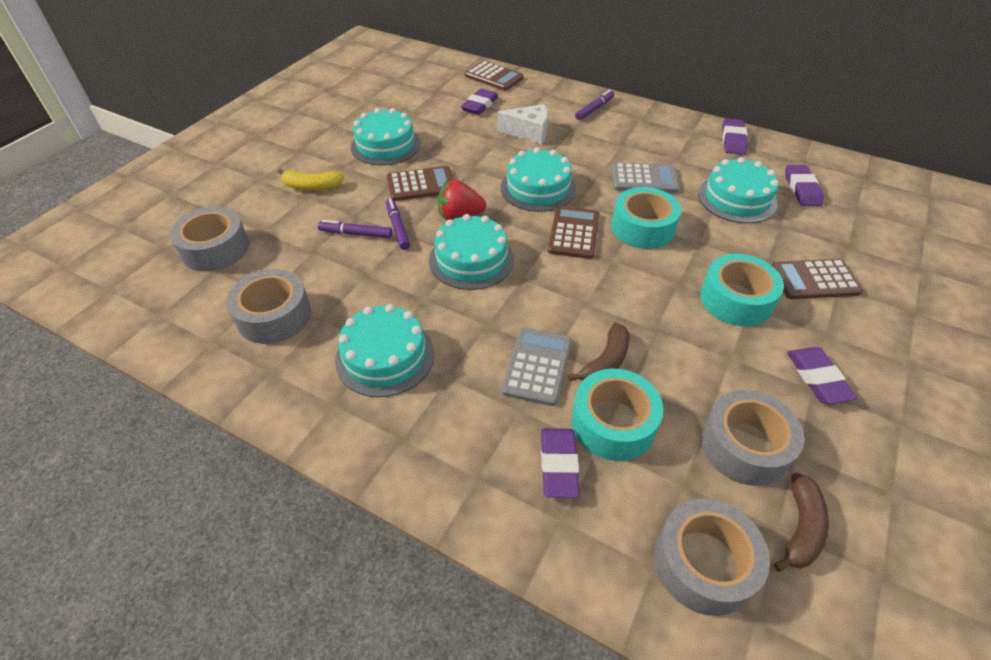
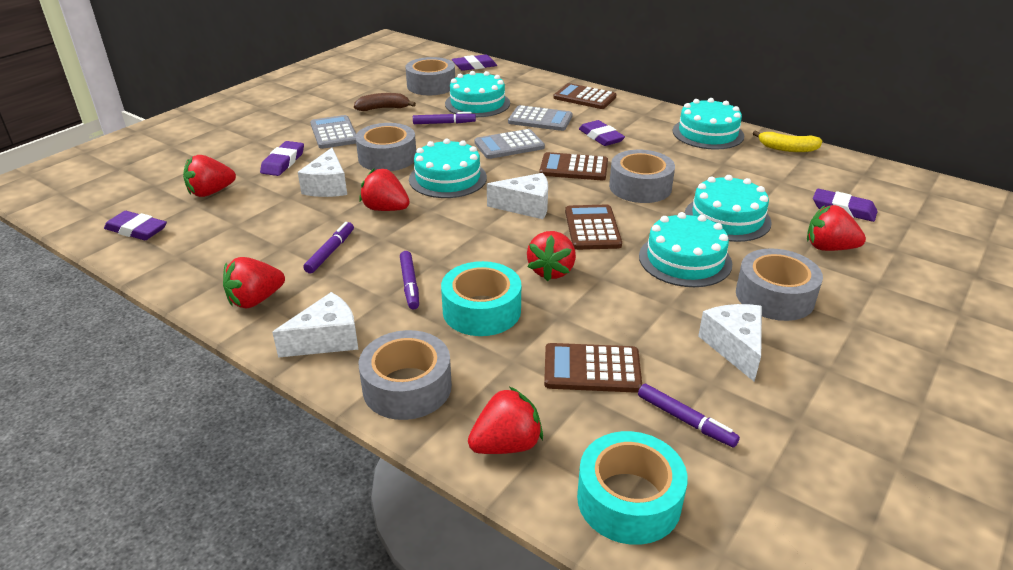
brown banana: 2 -> 1
grey calculator: 2 -> 3
grey tape: 4 -> 5
purple marker: 3 -> 4
red strawberry: 1 -> 6
turquoise tape: 3 -> 2
white cheese: 1 -> 4

